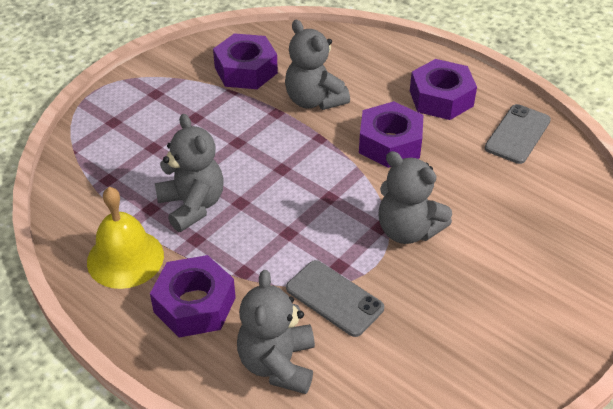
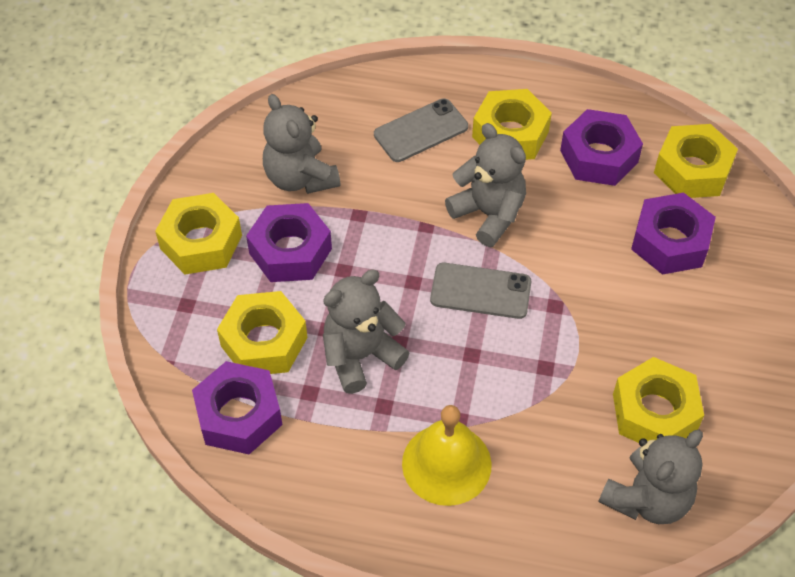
yellow nut: 0 -> 5

